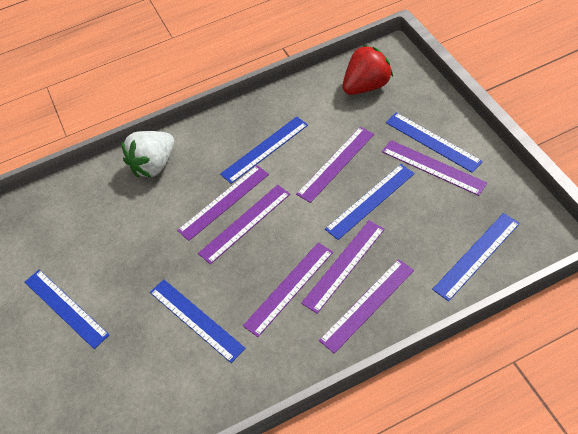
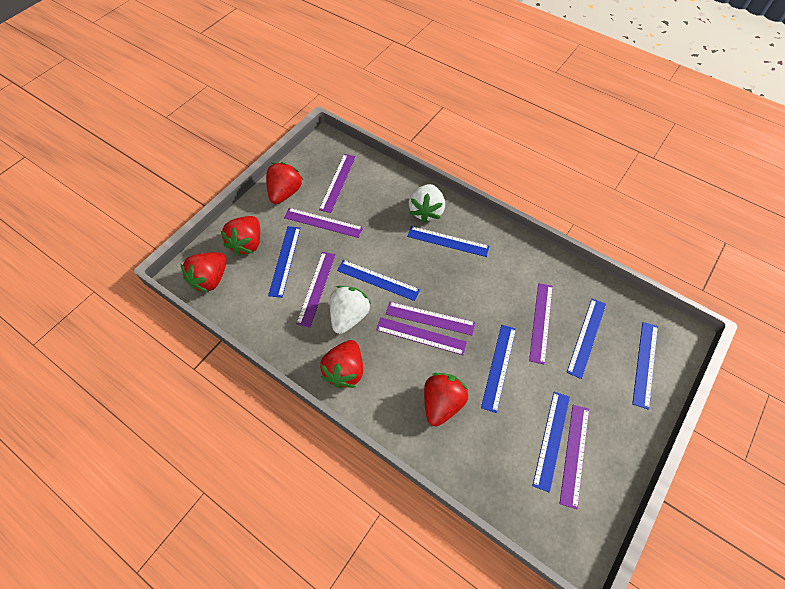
blue ruler: 6 -> 7
red strawberry: 1 -> 5
white strawberry: 1 -> 2

